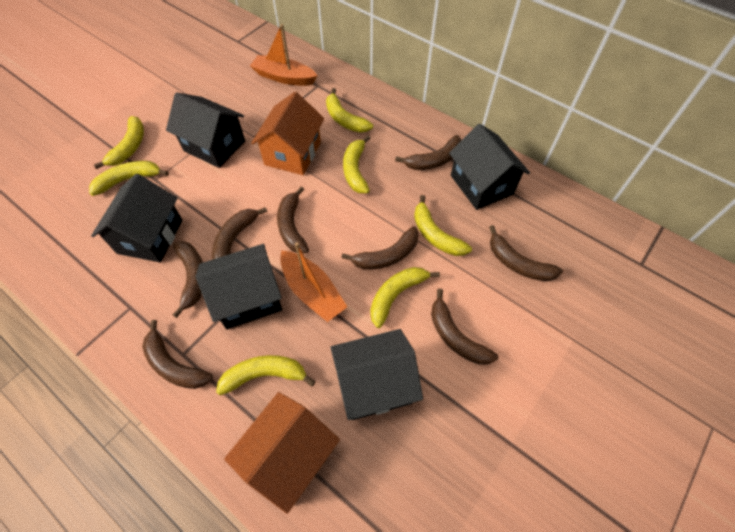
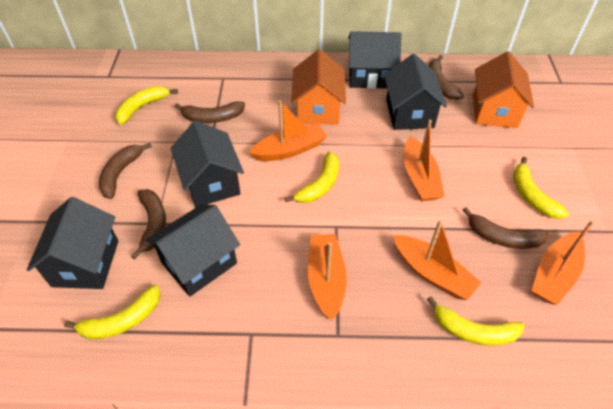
brown banana: 8 -> 5
orange boat: 2 -> 5
yellow banana: 7 -> 5

